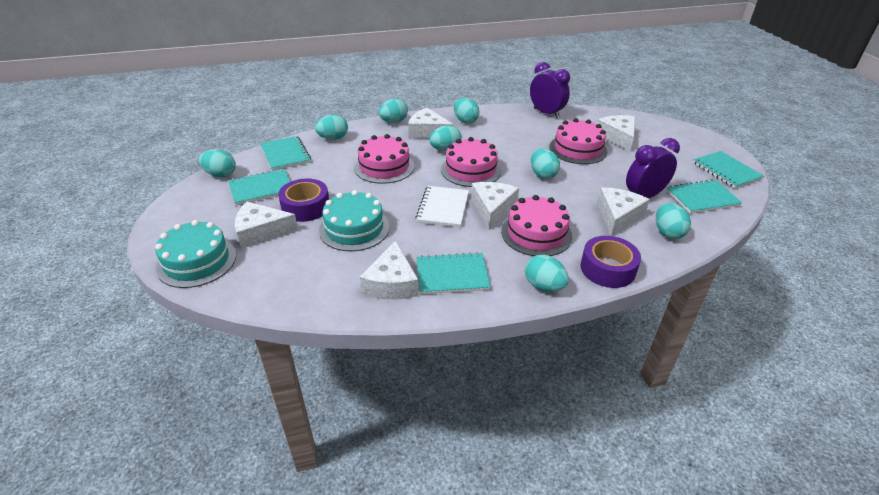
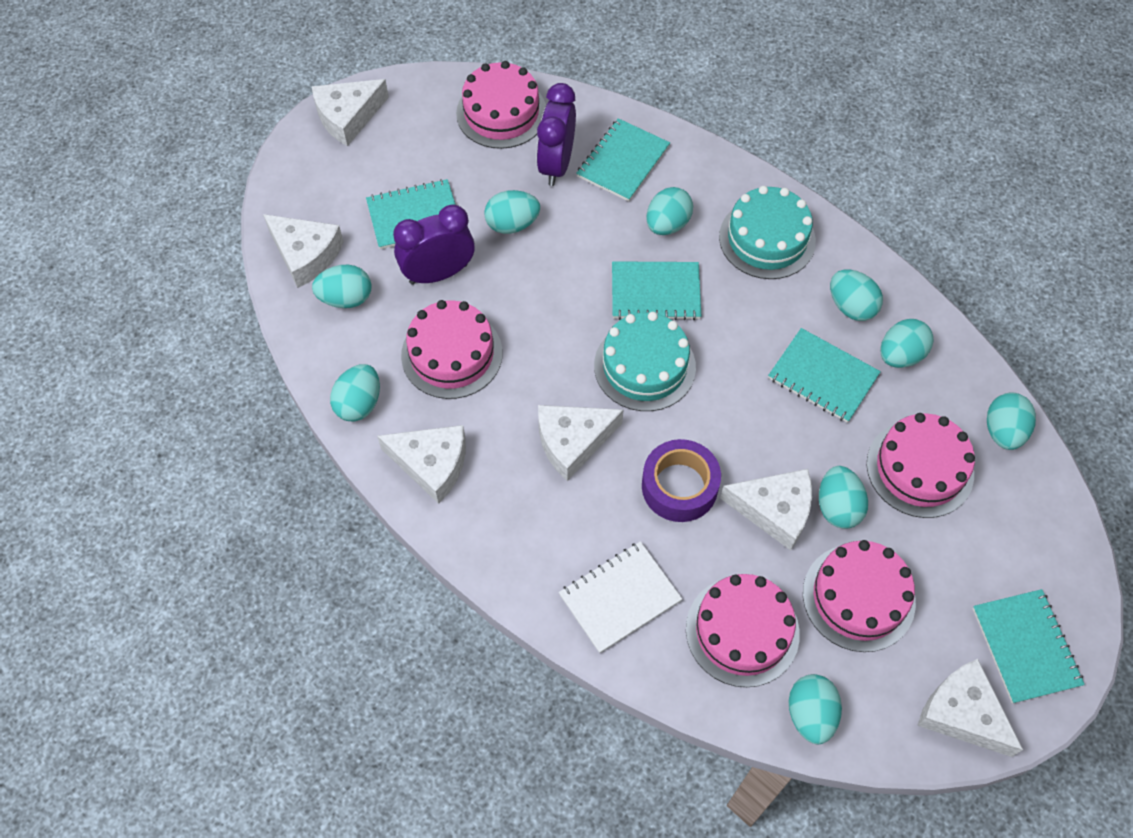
pink cake: 4 -> 5
purple tape: 2 -> 1
turquoise egg: 8 -> 9

